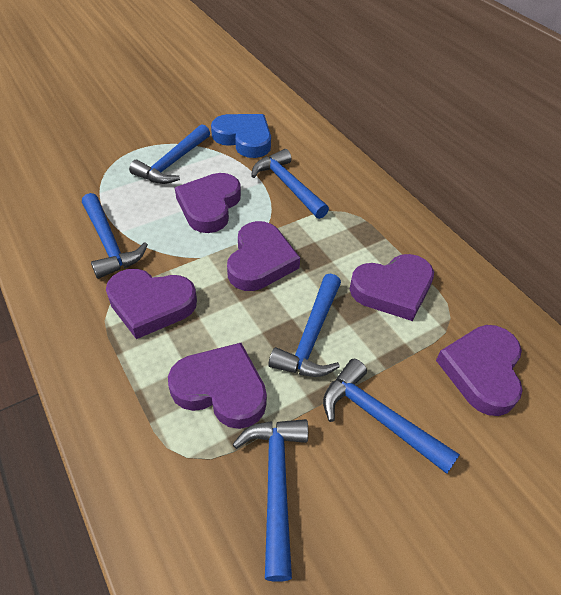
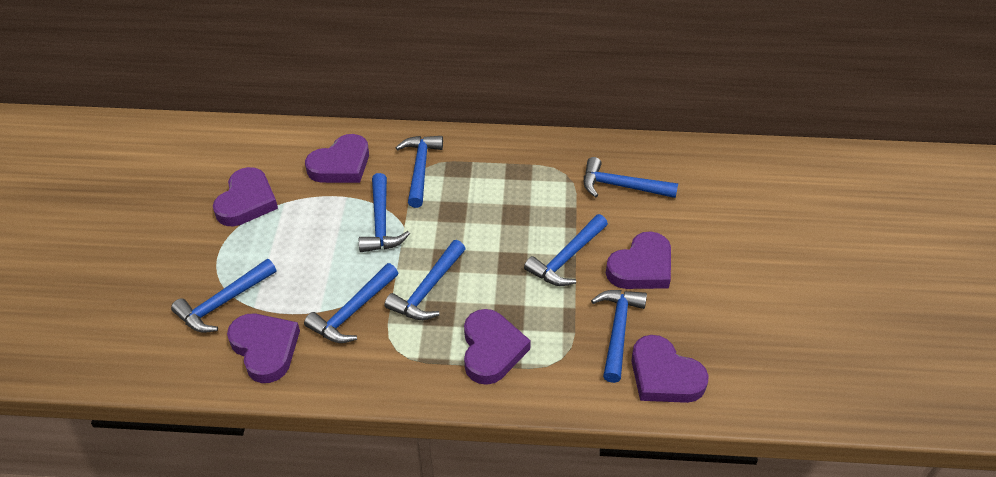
blue hammer: 6 -> 8
blue heart: 1 -> 0

